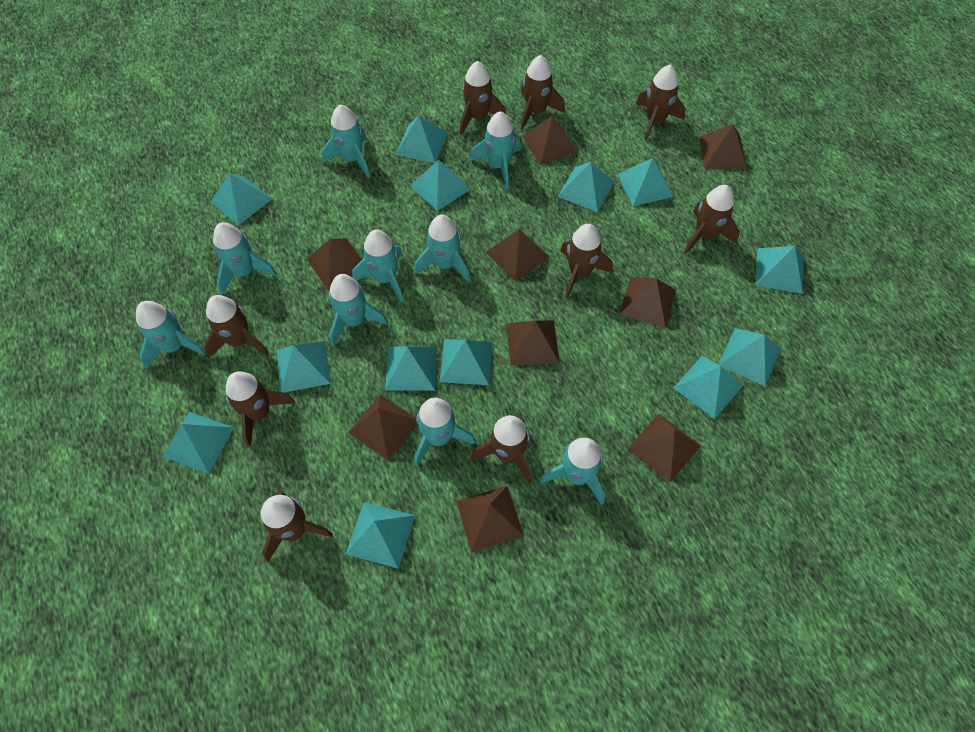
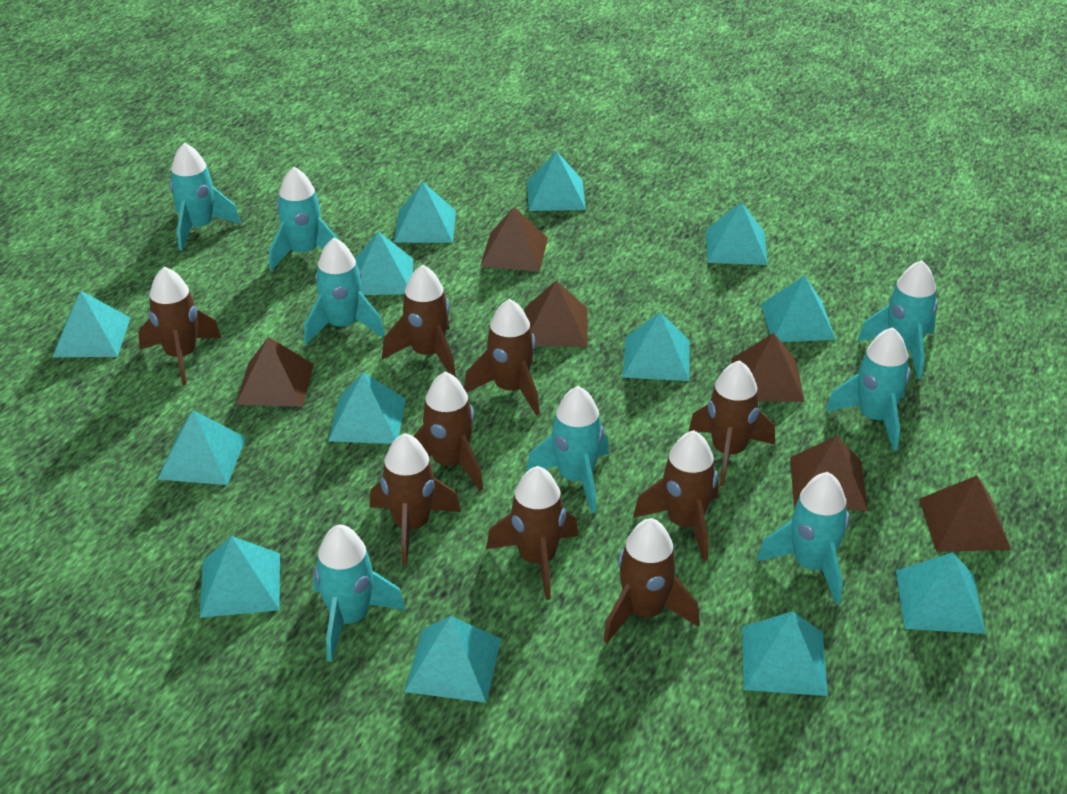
brown pyramid: 9 -> 6
turquoise rocket: 9 -> 8

